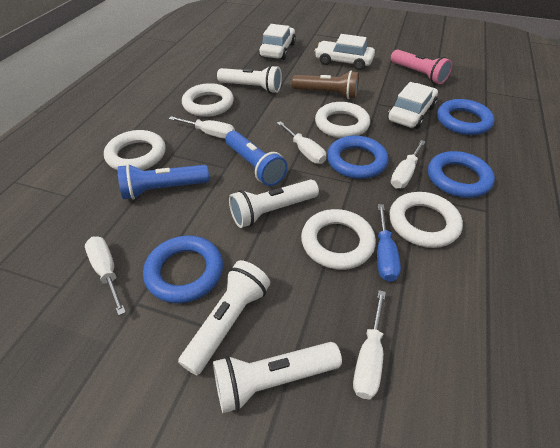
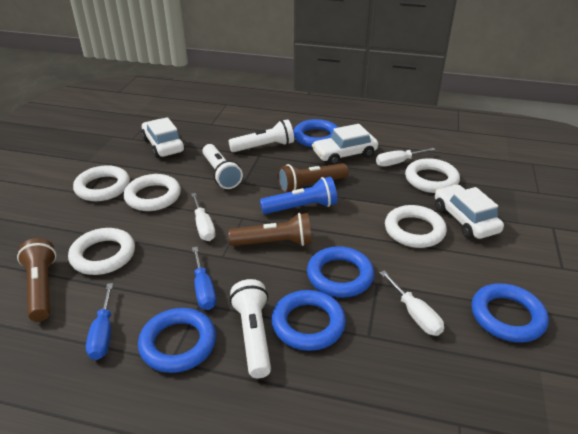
blue flashlight: 2 -> 1
blue ring: 4 -> 5
blue screwdriver: 1 -> 2
brown flashlight: 1 -> 3
pink flashlight: 1 -> 0
white flashlight: 4 -> 3
white screwdriver: 5 -> 3

